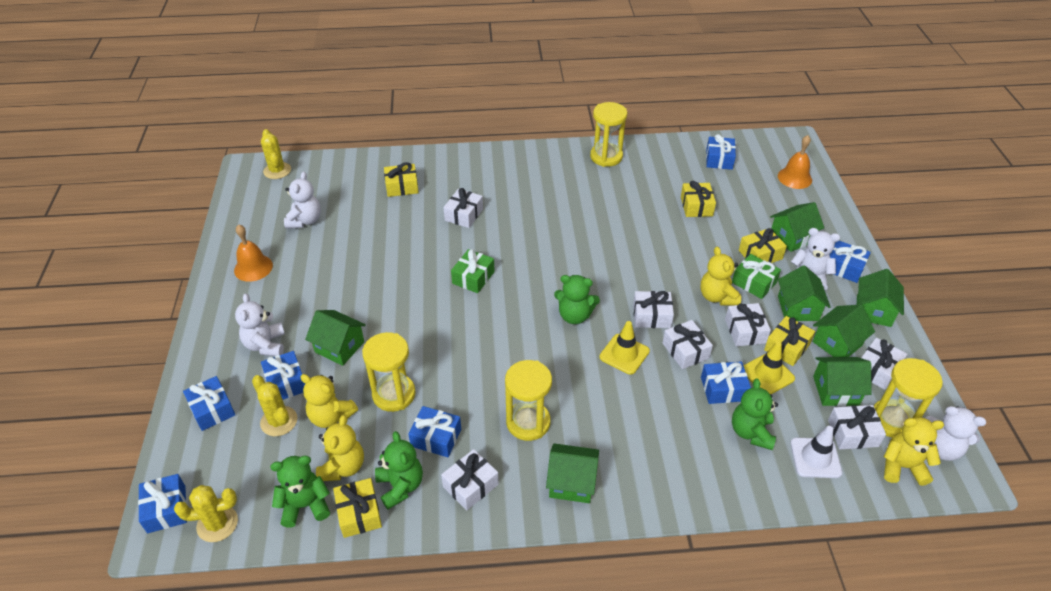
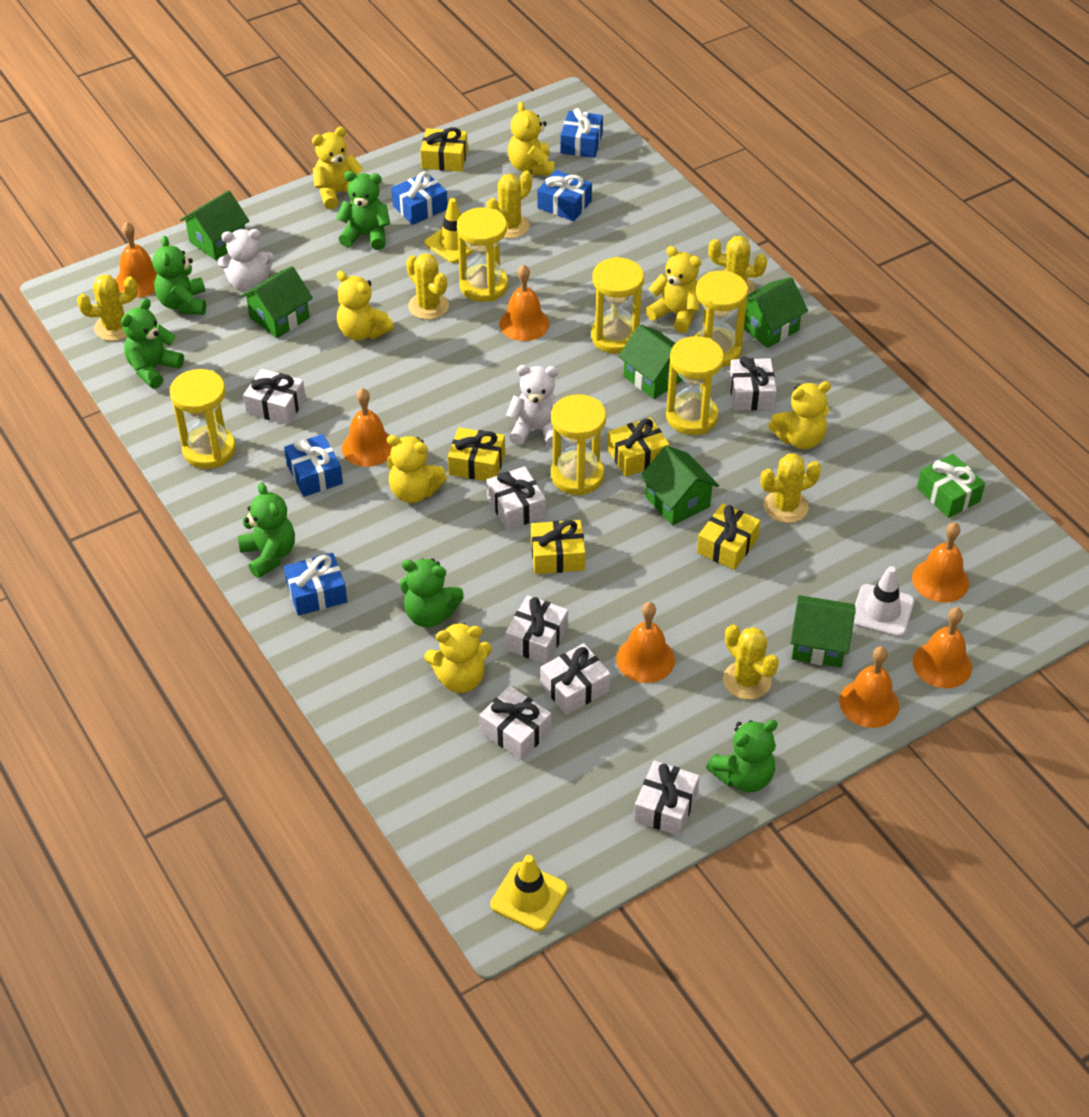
blue gift: 7 -> 5
green gift: 2 -> 1
green house: 7 -> 6
green teddy bear: 4 -> 6
orange bell: 2 -> 7
white teddy bear: 4 -> 2
yellow cactus: 3 -> 6
yellow hourglass: 4 -> 6
yellow teddy bear: 4 -> 7

